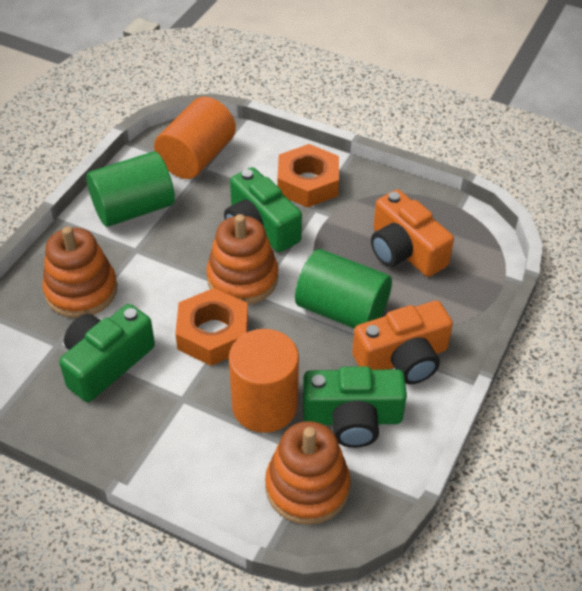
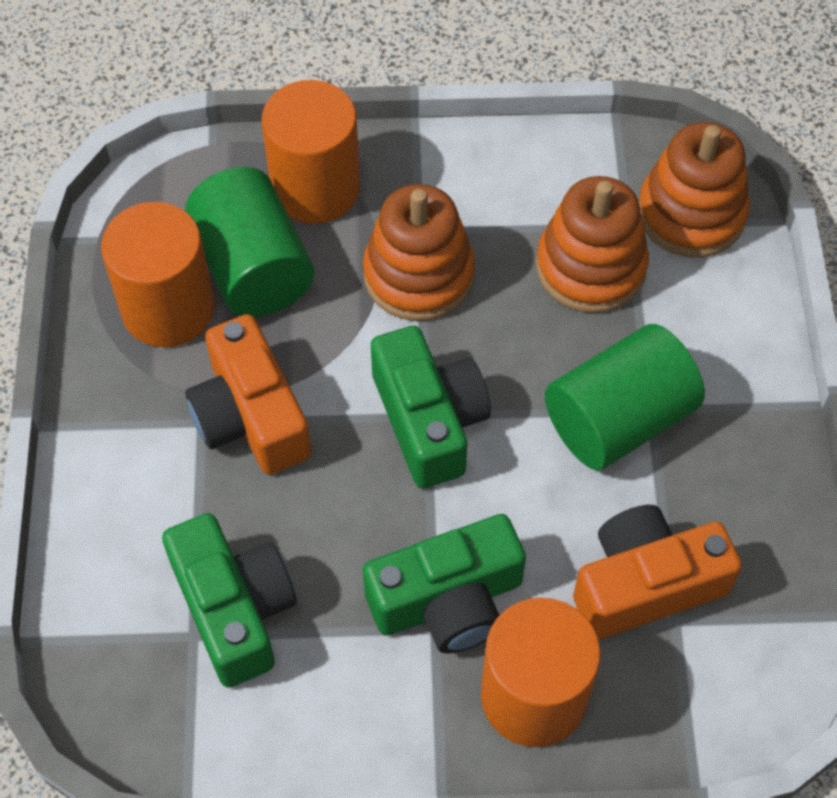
orange cylinder: 2 -> 3
orange nut: 2 -> 0

